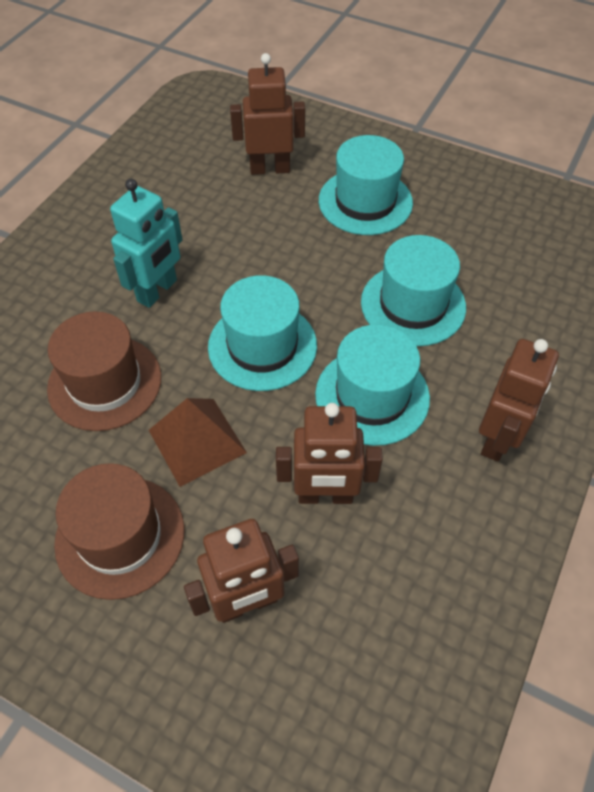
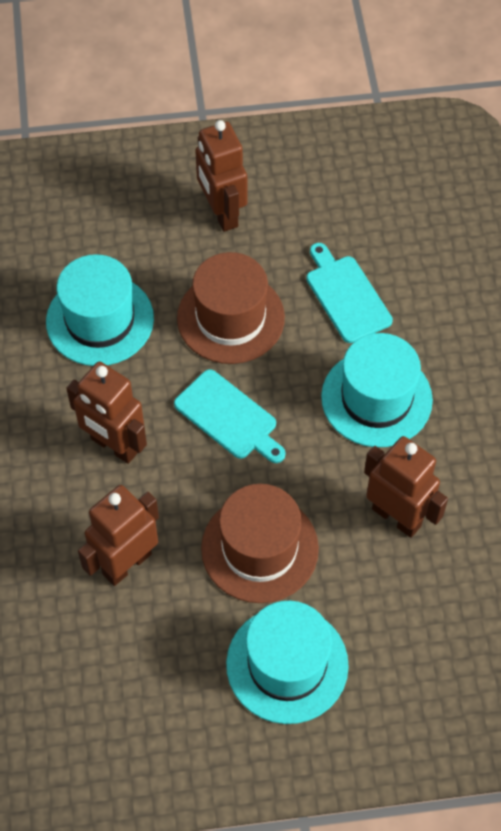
brown pyramid: 1 -> 0
turquoise cutting board: 0 -> 2
turquoise hat: 4 -> 3
turquoise robot: 1 -> 0

